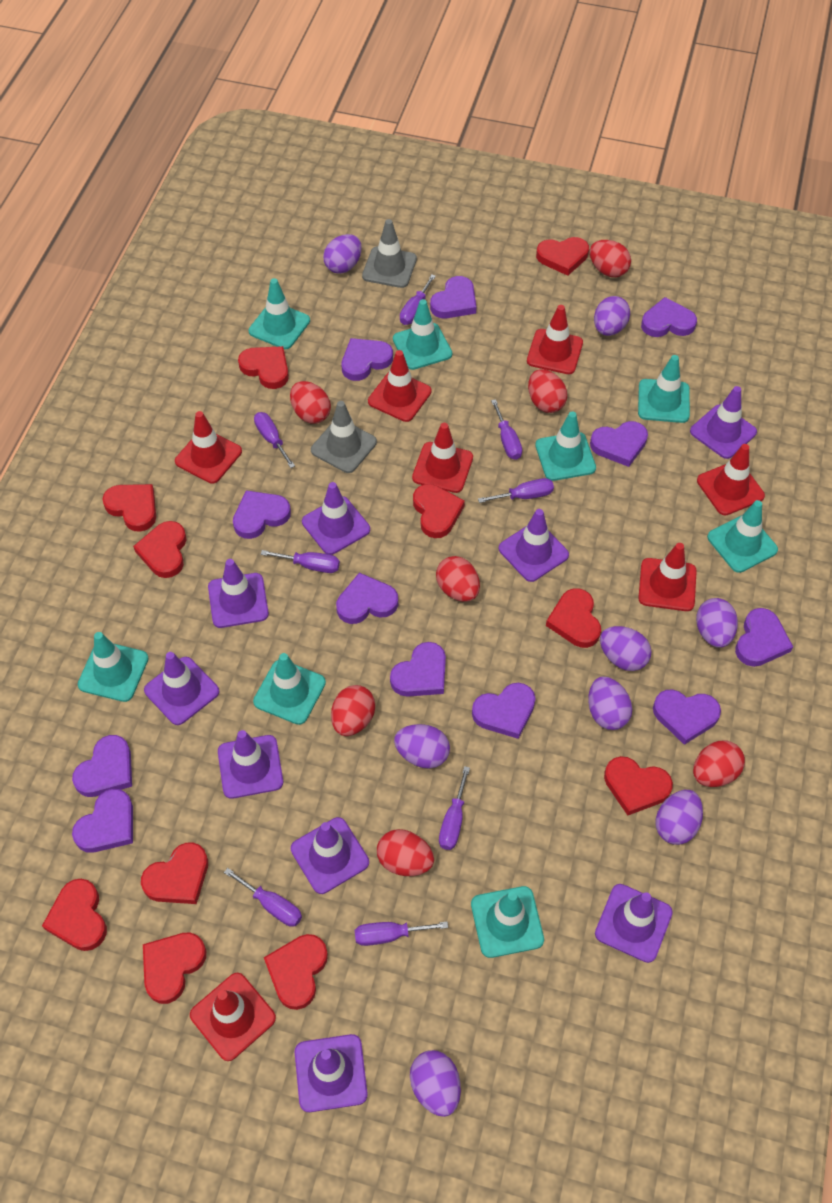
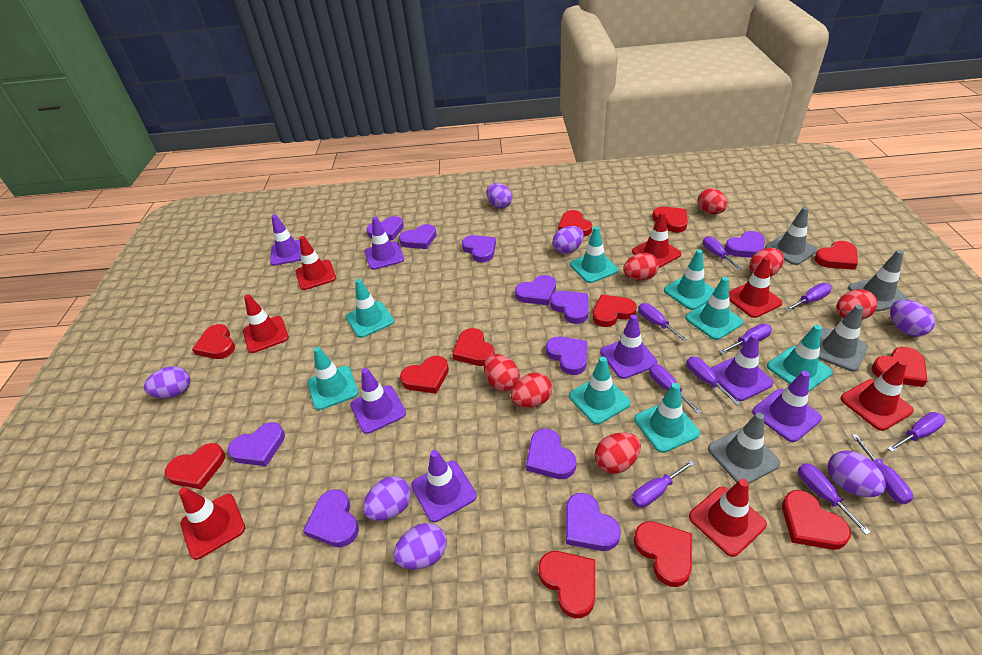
grey traffic cone: 2 -> 4
purple egg: 8 -> 7
purple heart: 12 -> 11
purple screwdriver: 8 -> 10
purple traffic cone: 9 -> 7
red heart: 11 -> 12

